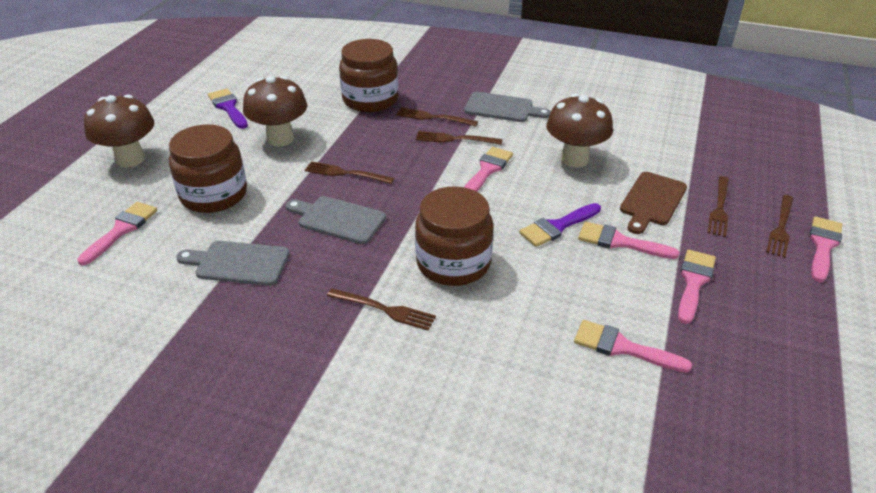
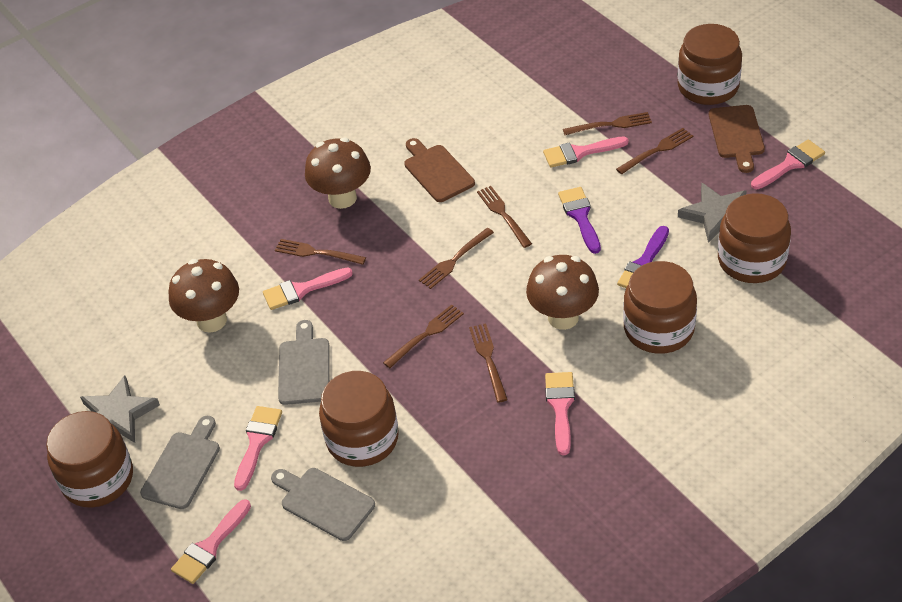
brown cutting board: 1 -> 2
brown fork: 6 -> 7
brown jar: 3 -> 5
grey star: 0 -> 2

